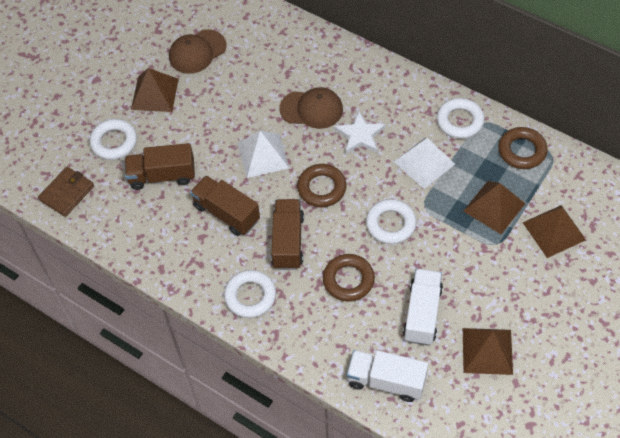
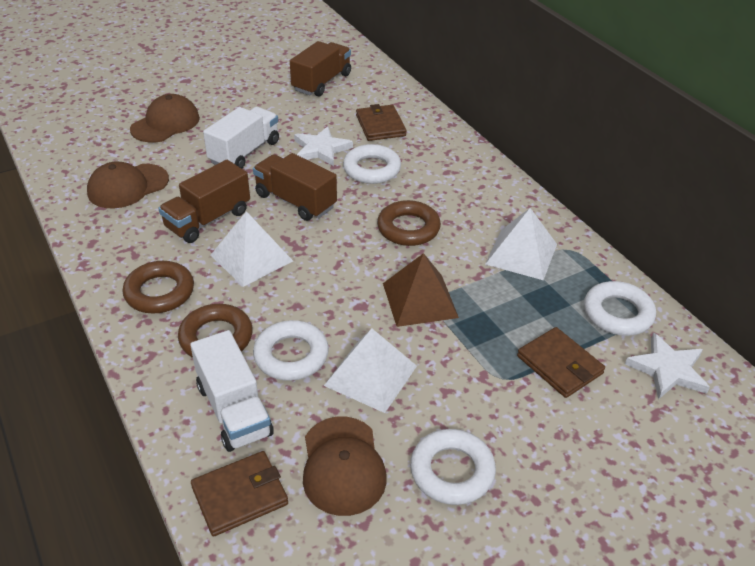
brown cap: 2 -> 3
brown pyramid: 4 -> 1
brown wallet: 1 -> 3
white pyramid: 2 -> 3
white star: 1 -> 2

